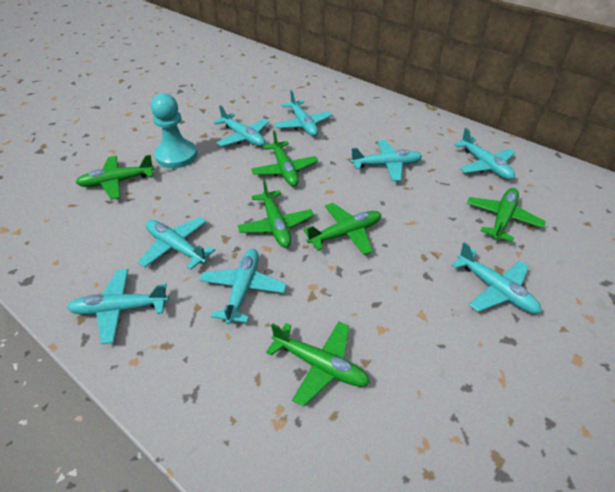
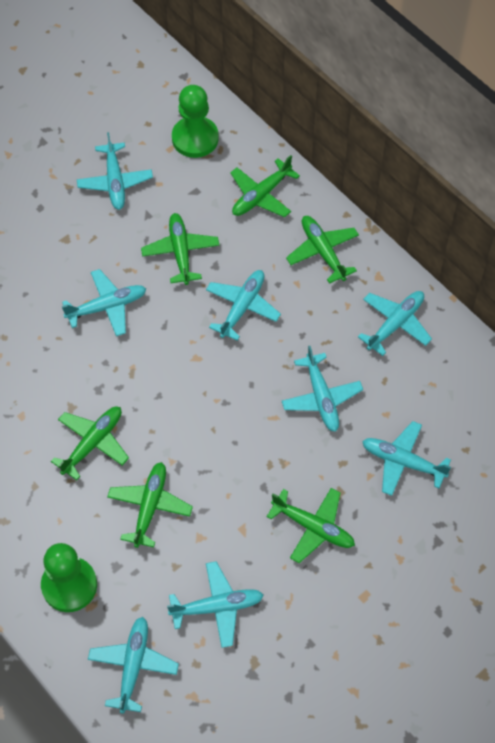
green pawn: 0 -> 2
turquoise pawn: 1 -> 0

